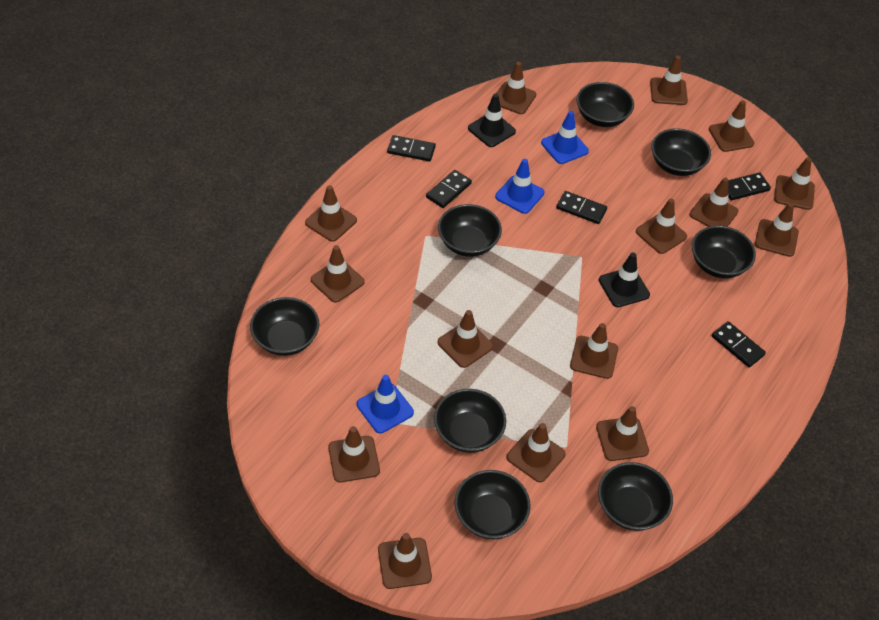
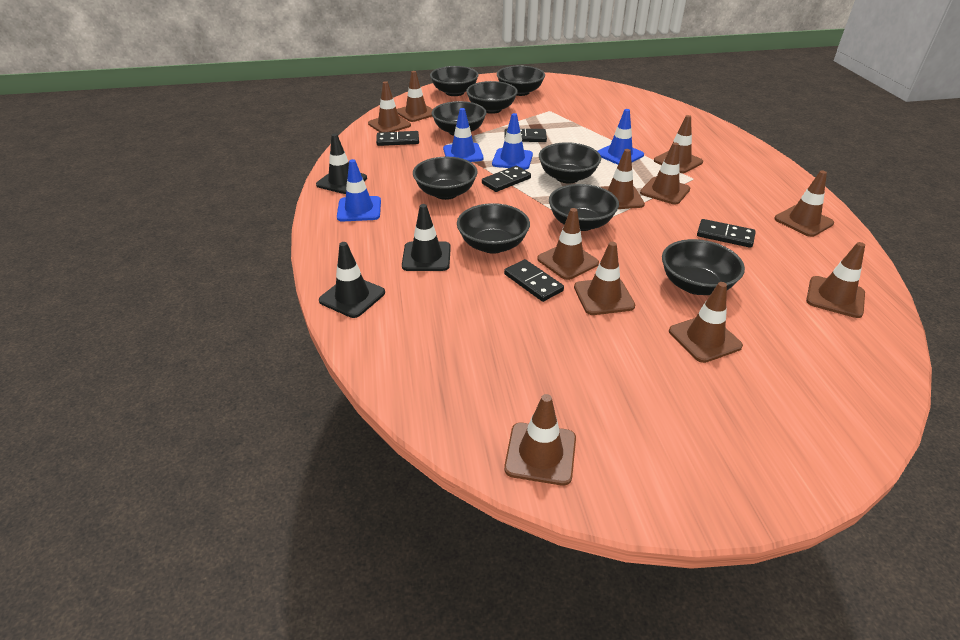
black bowl: 8 -> 9
black traffic cone: 2 -> 3
blue traffic cone: 3 -> 4
brown traffic cone: 15 -> 11

